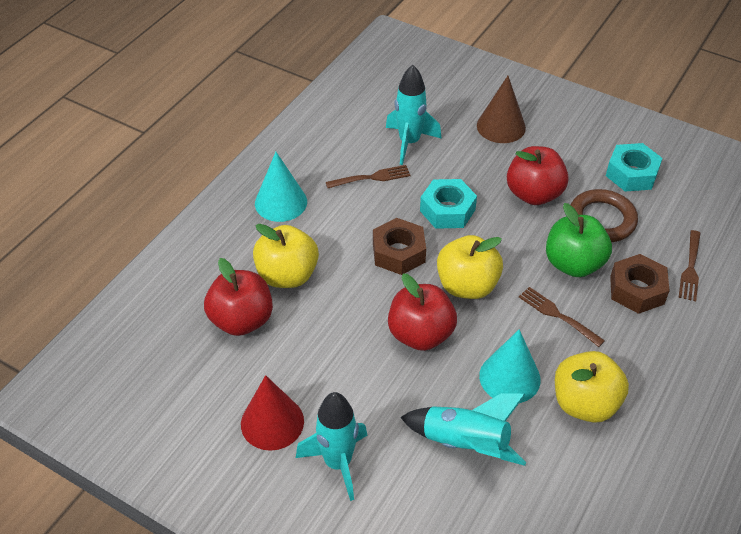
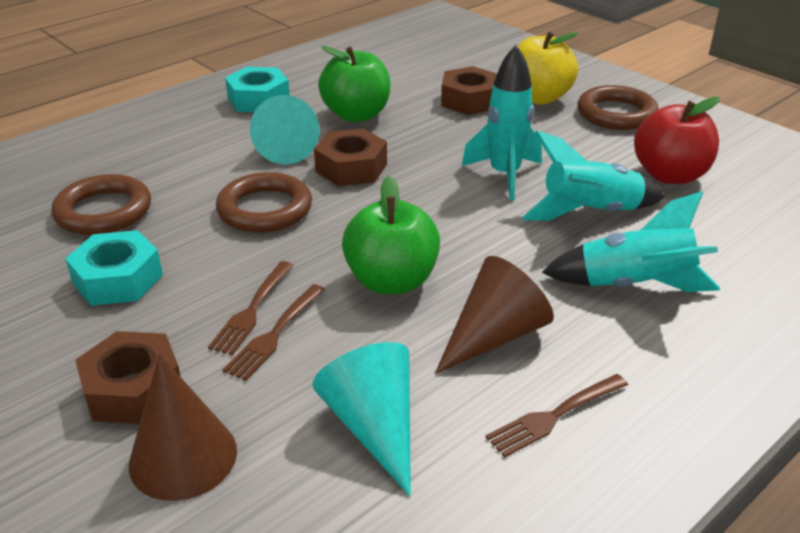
brown cone: 1 -> 2
brown nut: 2 -> 3
brown ring: 1 -> 3
green apple: 1 -> 2
red apple: 3 -> 1
red cone: 1 -> 0
yellow apple: 3 -> 1

